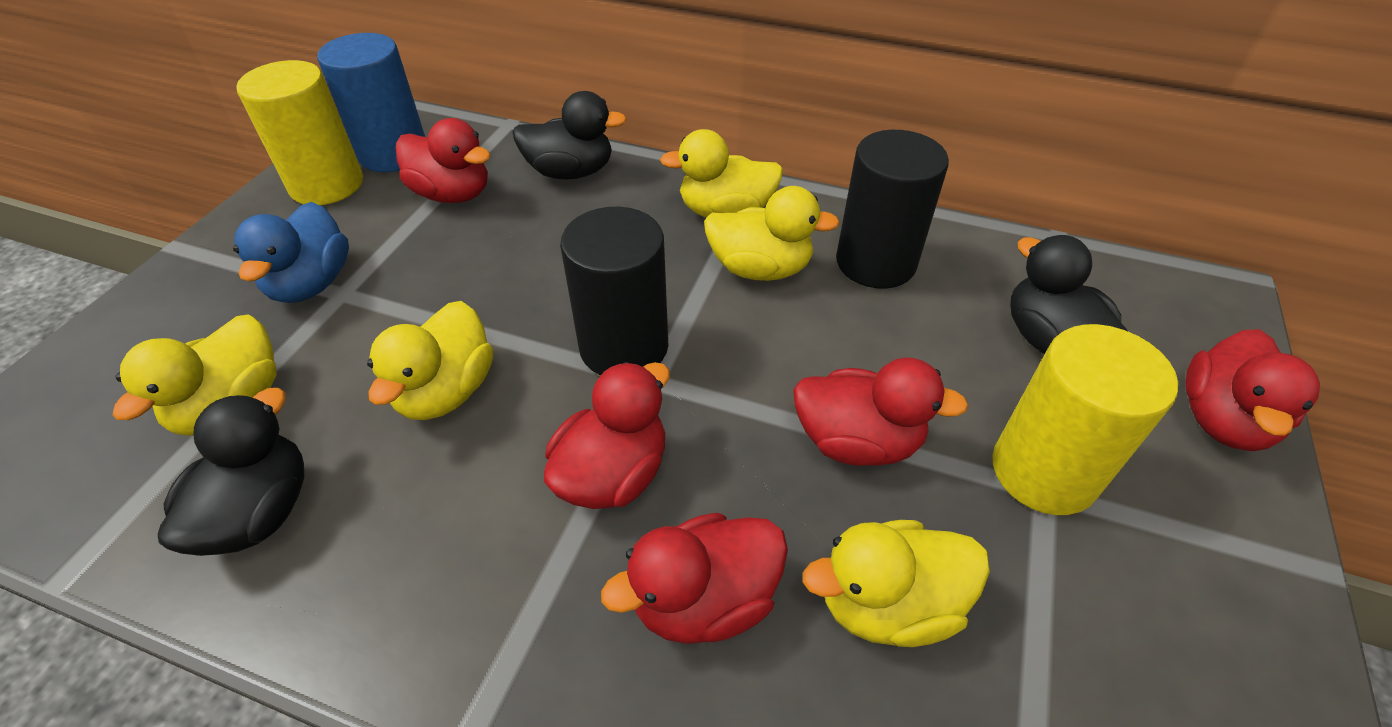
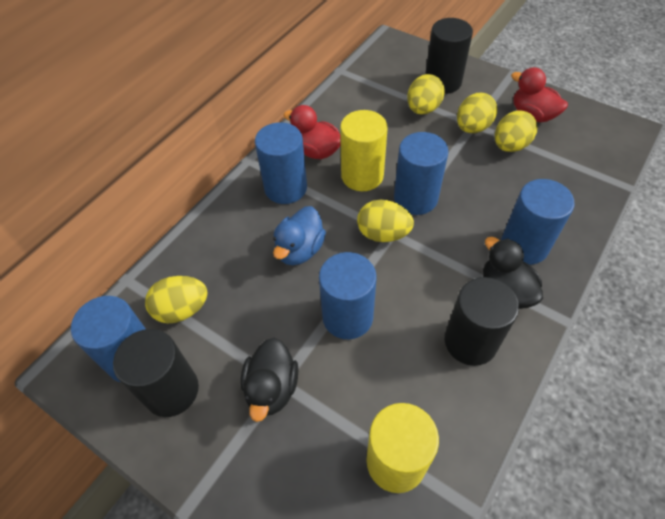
black cylinder: 2 -> 3
black duck: 3 -> 2
blue cylinder: 1 -> 5
red duck: 5 -> 2
yellow duck: 5 -> 0
yellow egg: 0 -> 5

